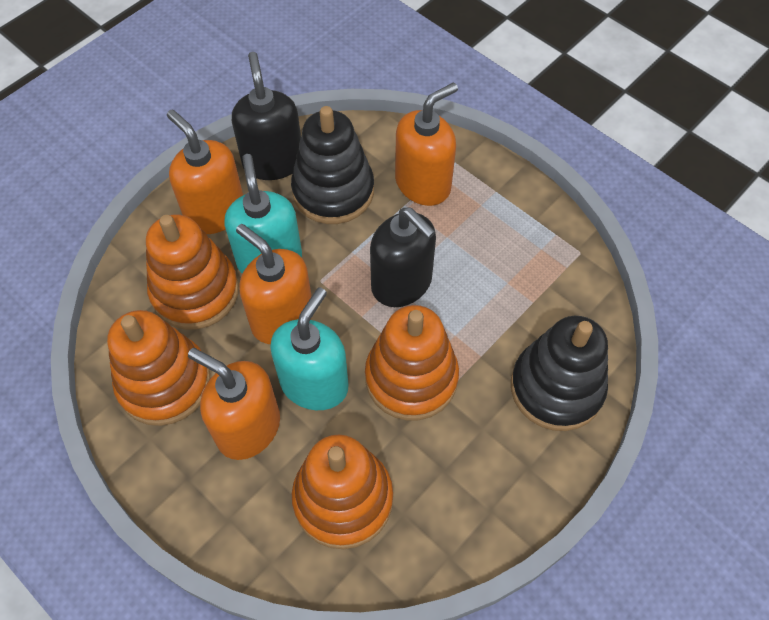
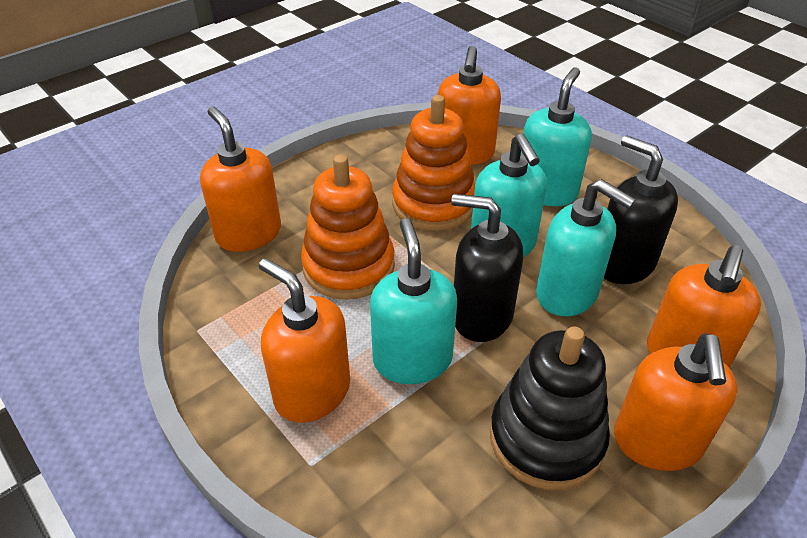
black stacking toy: 2 -> 1
orange soap dispenser: 4 -> 5
orange stacking toy: 4 -> 2
turquoise soap dispenser: 2 -> 4

